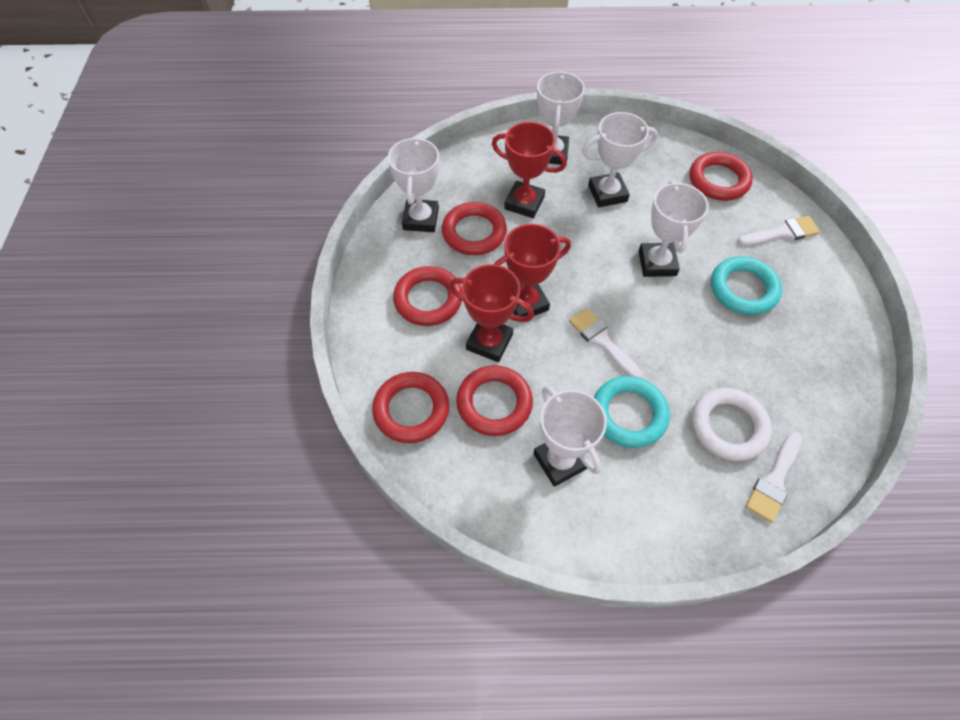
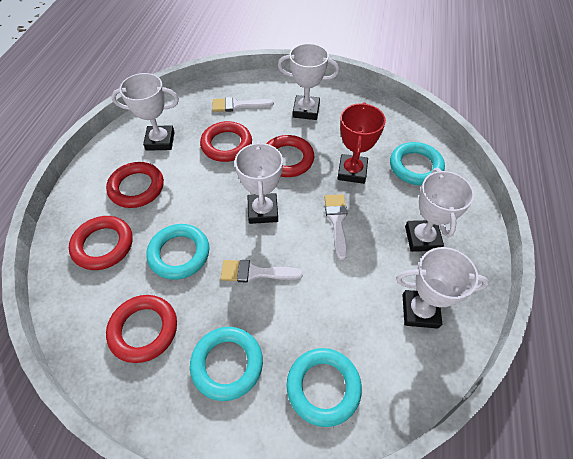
red trophy: 3 -> 1
turquoise ring: 2 -> 4
white ring: 1 -> 0

